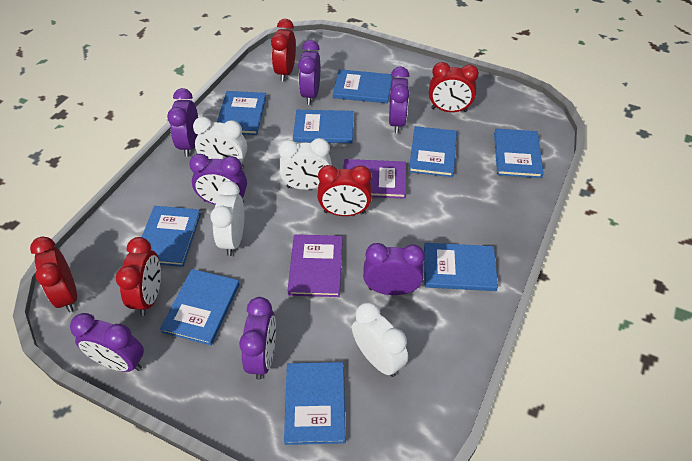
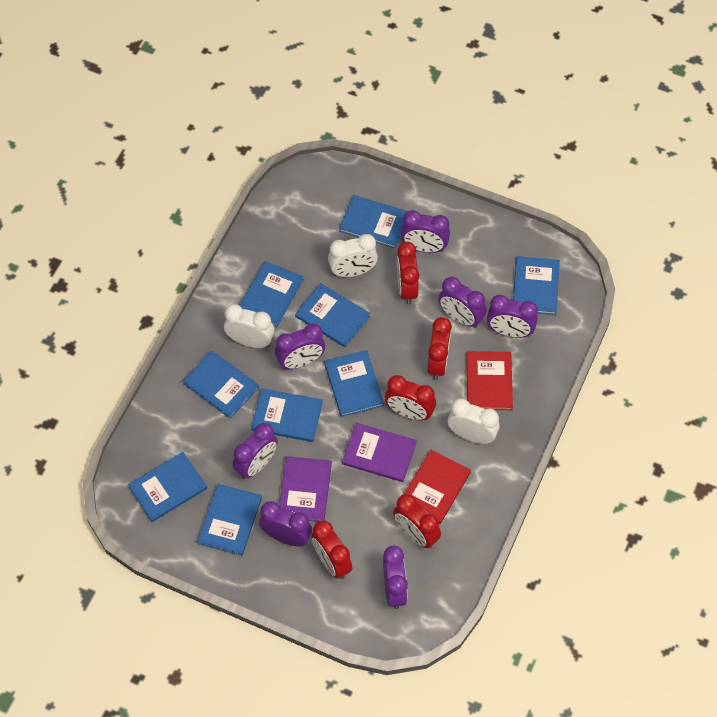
red book: 0 -> 2
white clock: 4 -> 3

